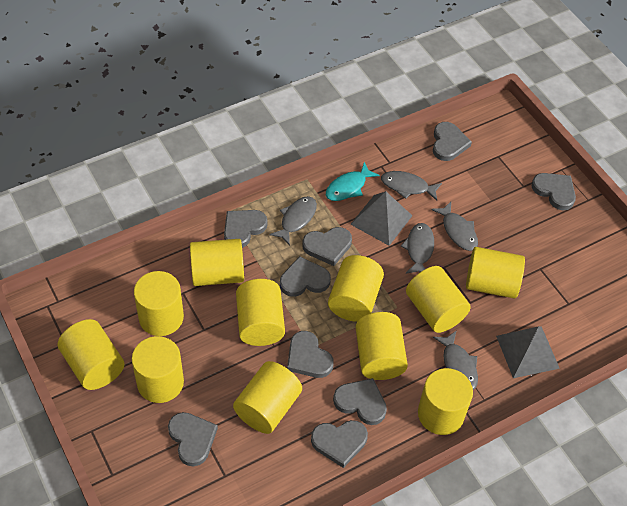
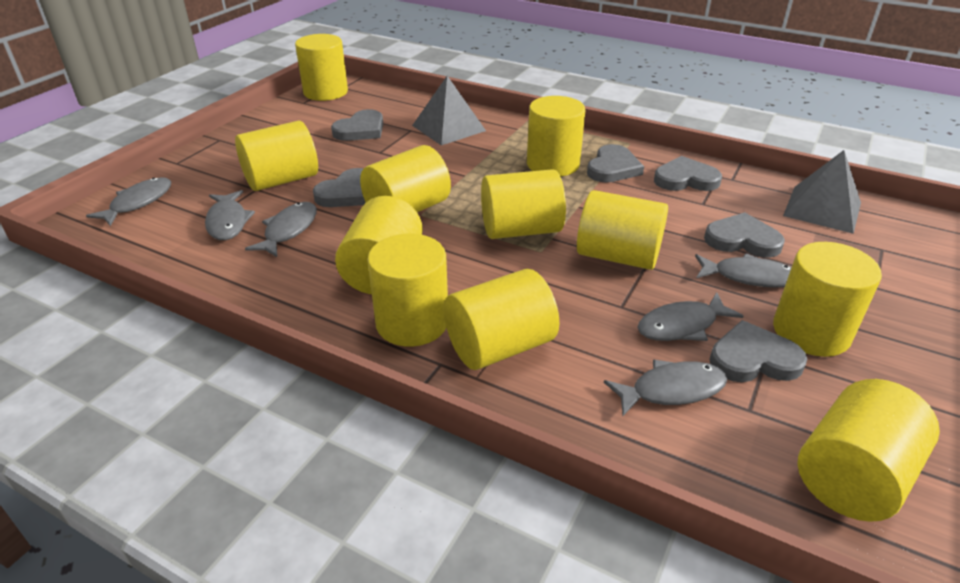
grey fish: 5 -> 6
grey heart: 9 -> 6
turquoise fish: 1 -> 0

